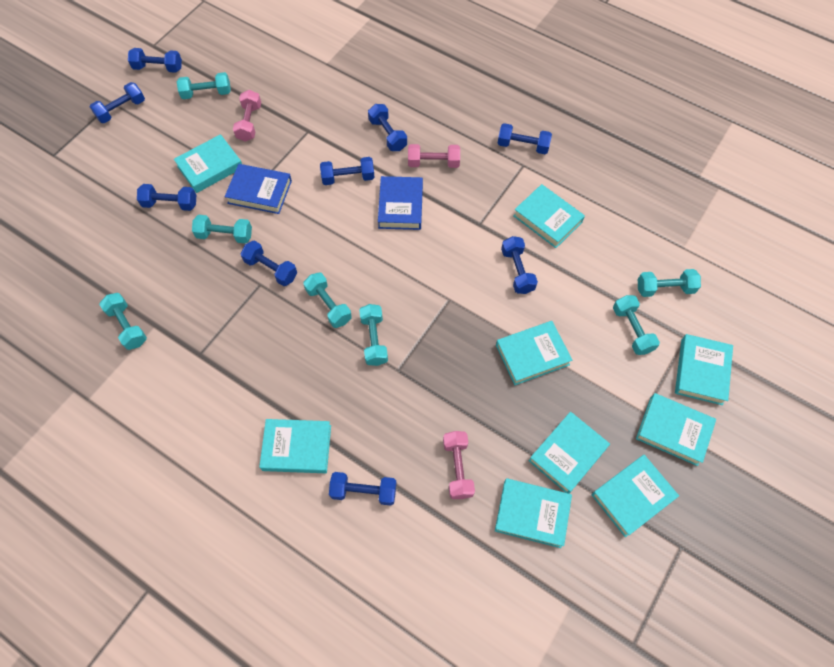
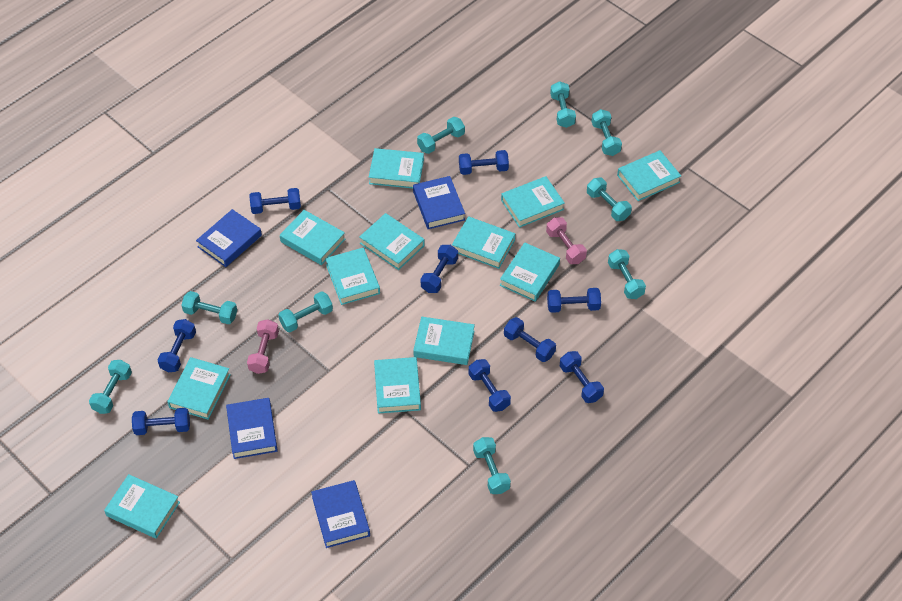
blue book: 2 -> 4
pink dumbbell: 3 -> 2
turquoise book: 9 -> 12
turquoise dumbbell: 7 -> 9

